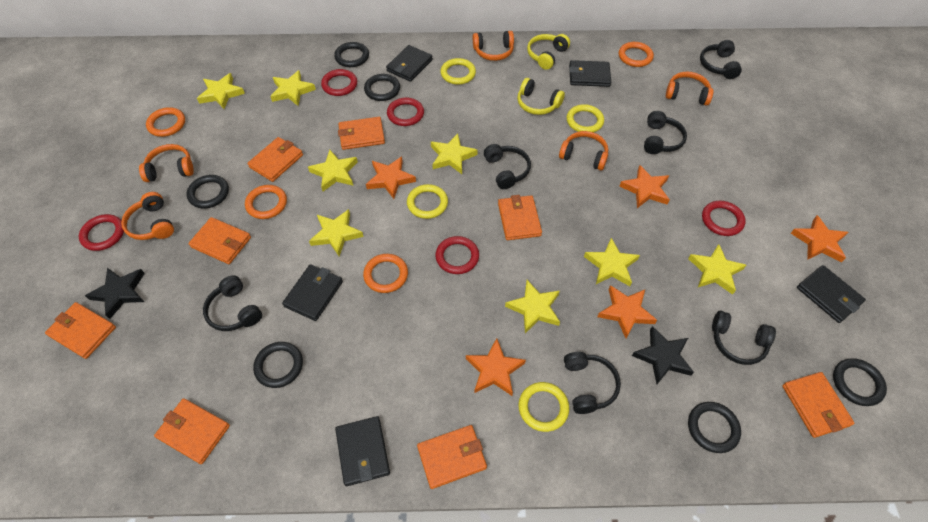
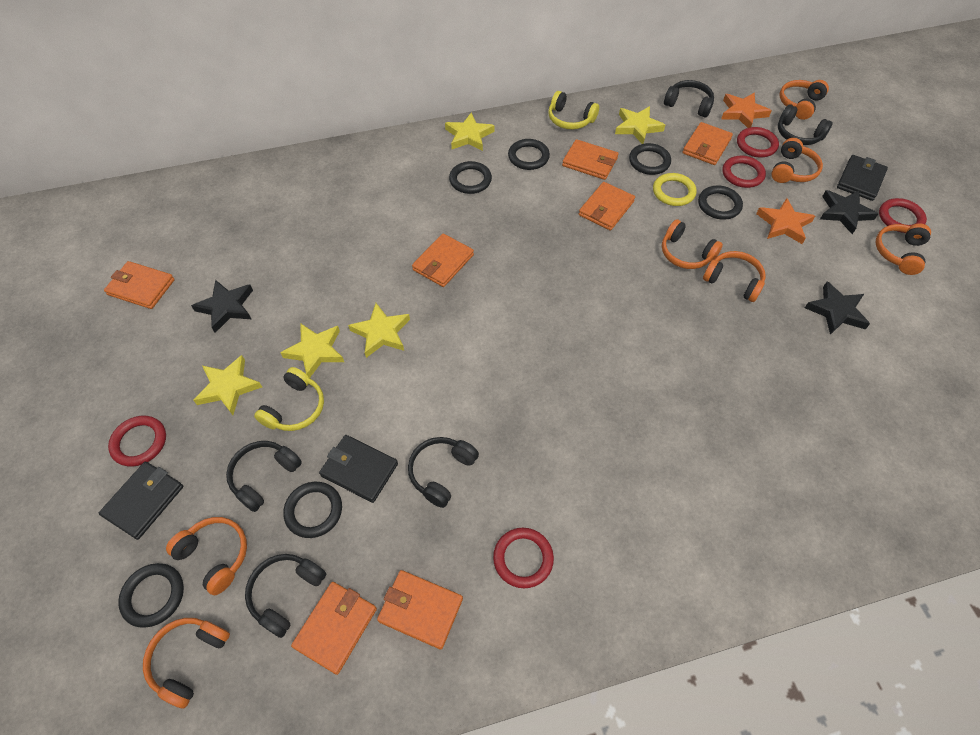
black headphones: 6 -> 5
black star: 2 -> 3
black wallet: 5 -> 3
orange headphones: 5 -> 7
orange ring: 4 -> 0
orange star: 5 -> 2
orange wallet: 8 -> 7
yellow ring: 4 -> 1
yellow star: 8 -> 5

